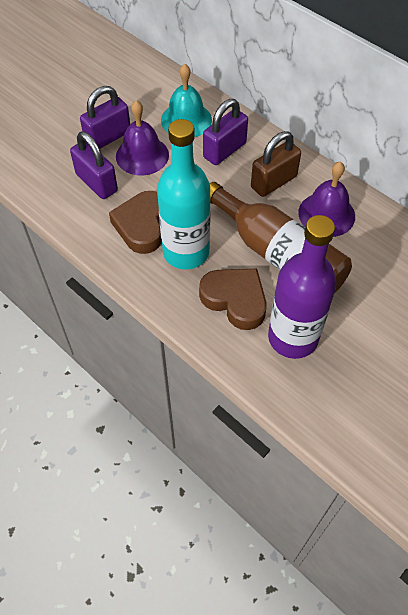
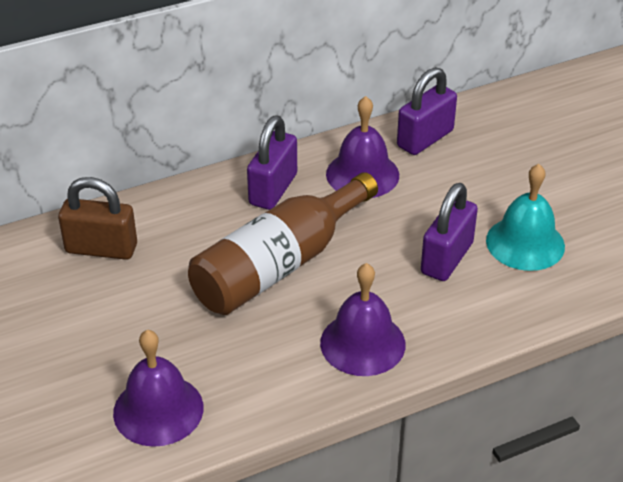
brown heart: 2 -> 0
purple bell: 2 -> 3
purple bottle: 1 -> 0
turquoise bottle: 1 -> 0

